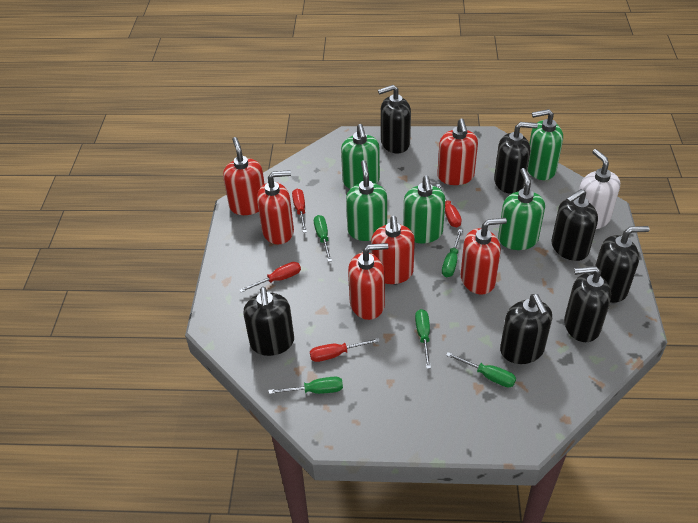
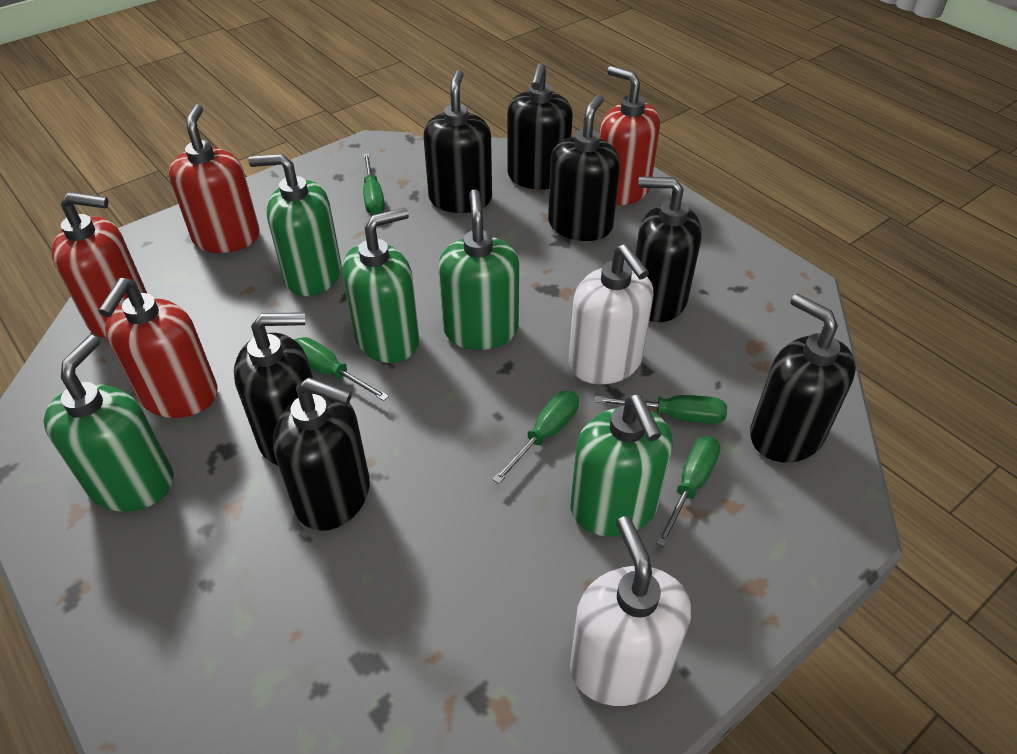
red screwdriver: 4 -> 0
red soap dispenser: 6 -> 4
white soap dispenser: 1 -> 2

